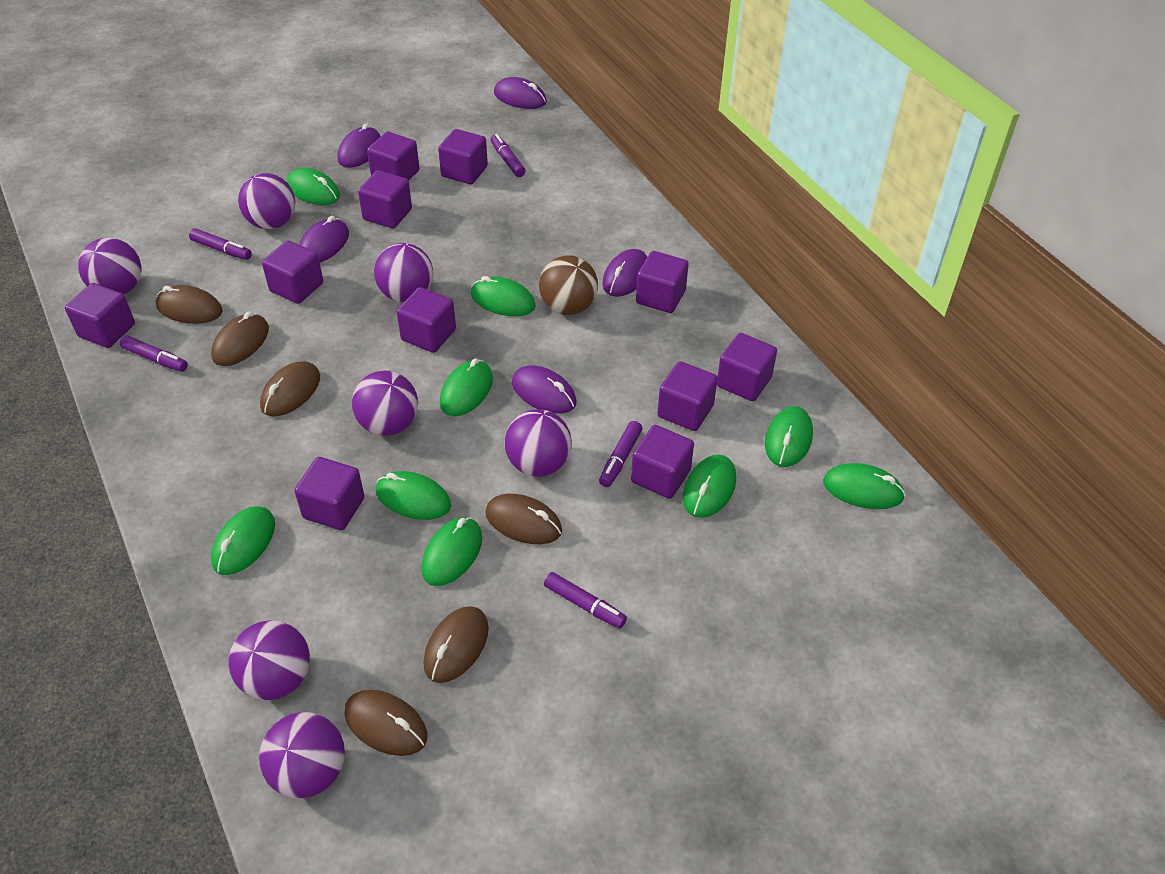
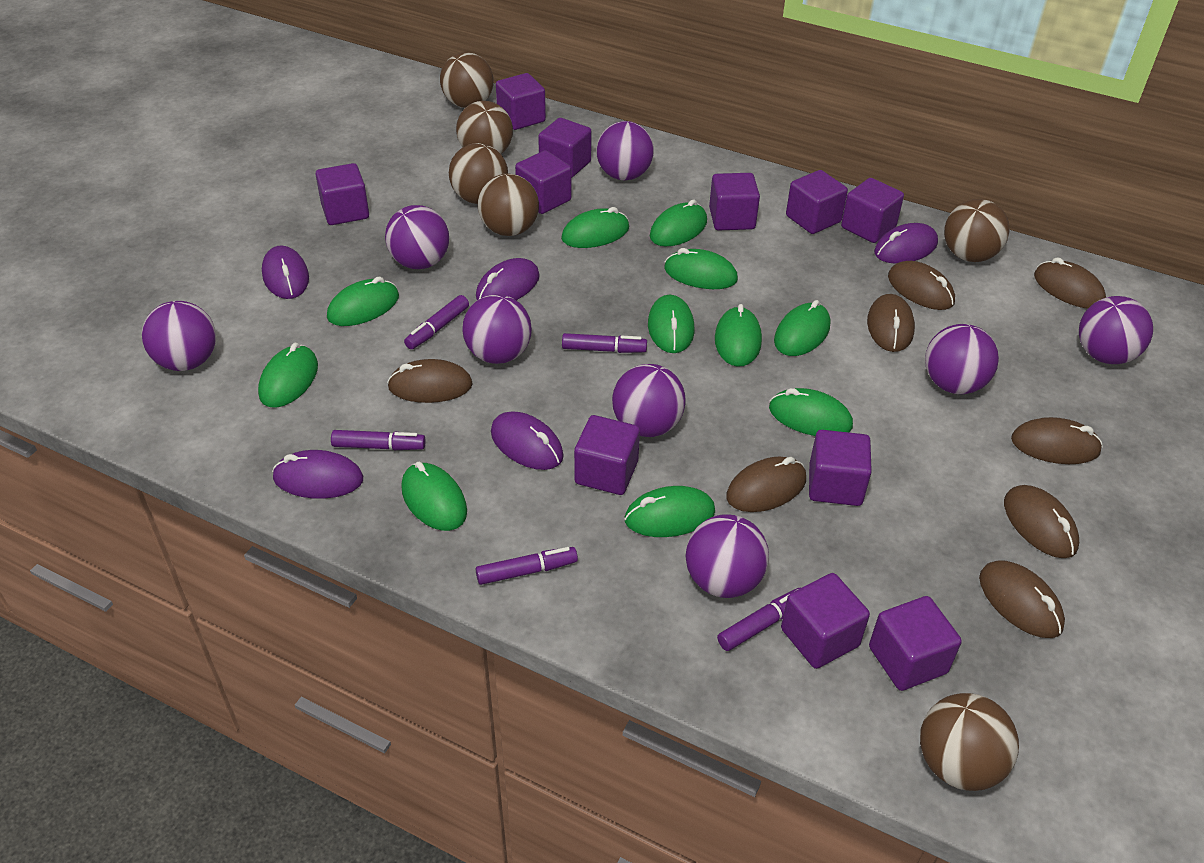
brown ball: 1 -> 6
brown mouse: 6 -> 8
green mouse: 9 -> 11
purple ball: 7 -> 8

